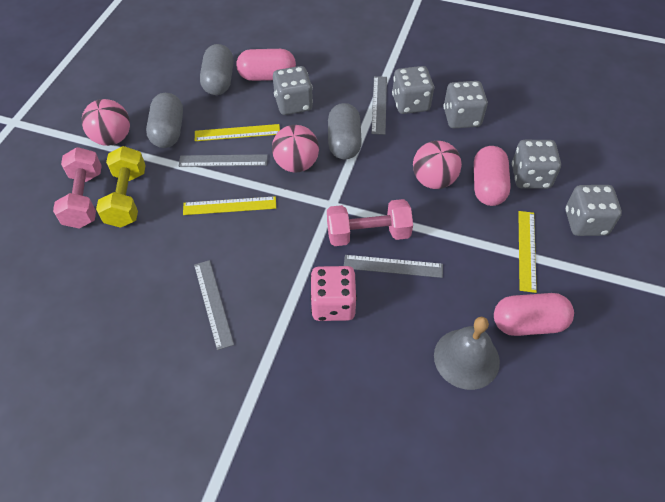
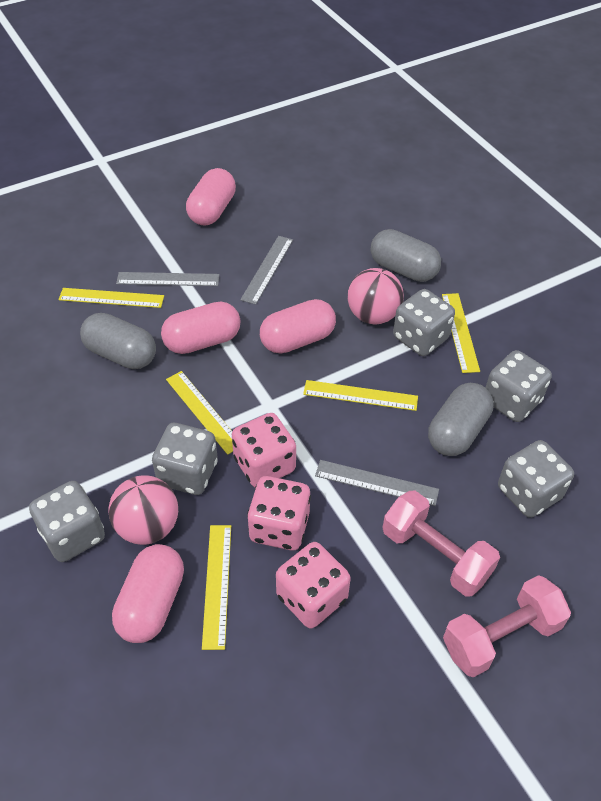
grey bell: 1 -> 0
grey ruler: 4 -> 3
pink ball: 3 -> 2
pink capsule: 3 -> 4
pink dice: 1 -> 3
yellow dumbbell: 1 -> 0
yellow ruler: 3 -> 5

